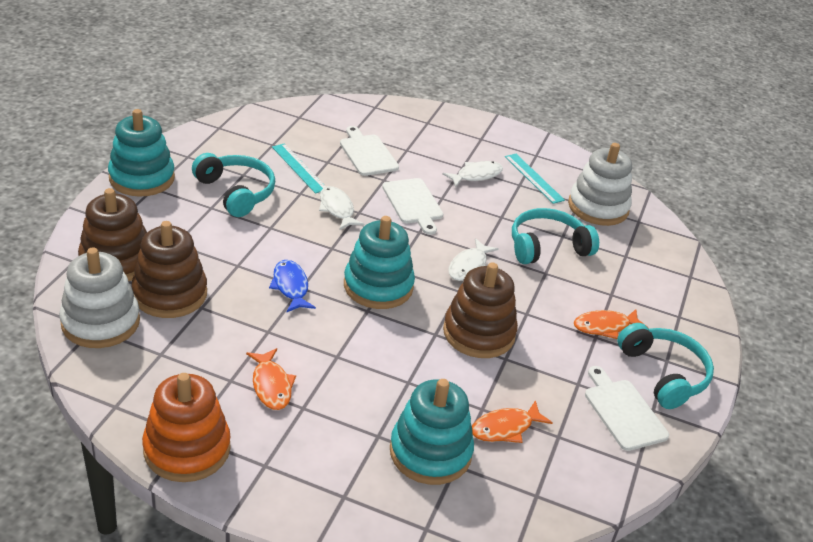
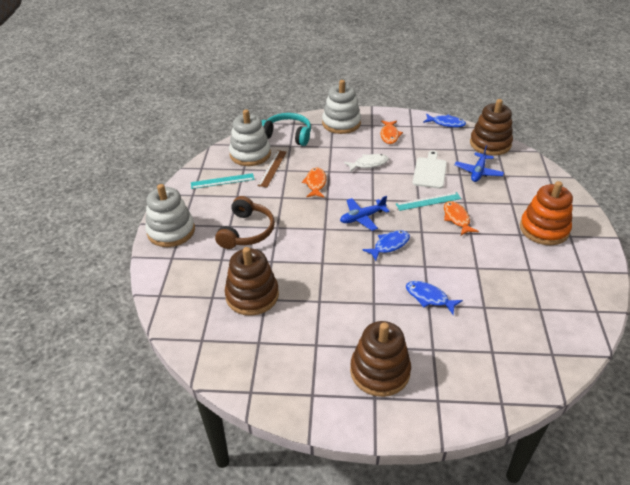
blue fish: 1 -> 3
blue plane: 0 -> 2
brown headphones: 0 -> 1
brown ruler: 0 -> 1
turquoise headphones: 3 -> 1
turquoise stacking toy: 3 -> 0
white cutting board: 3 -> 1
white fish: 3 -> 1
white stacking toy: 2 -> 3

